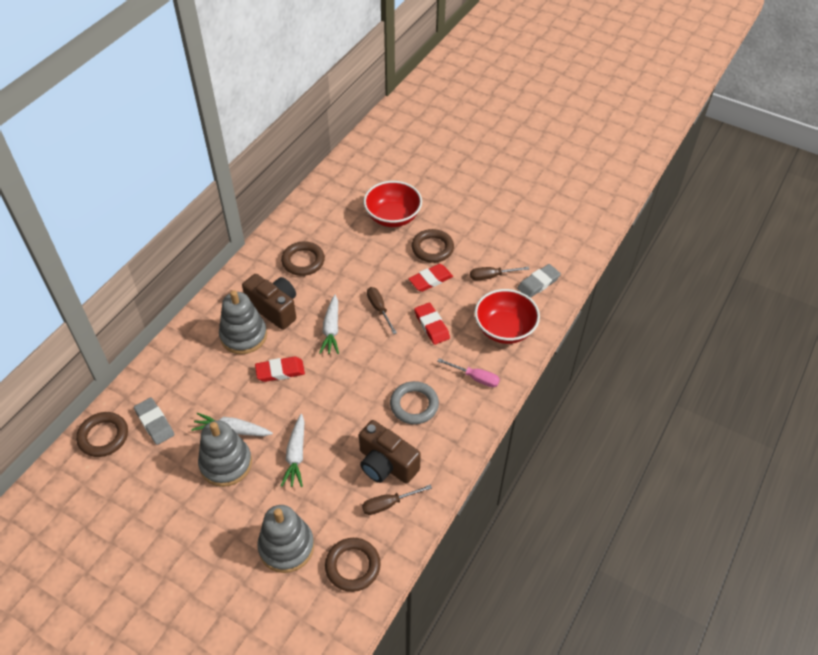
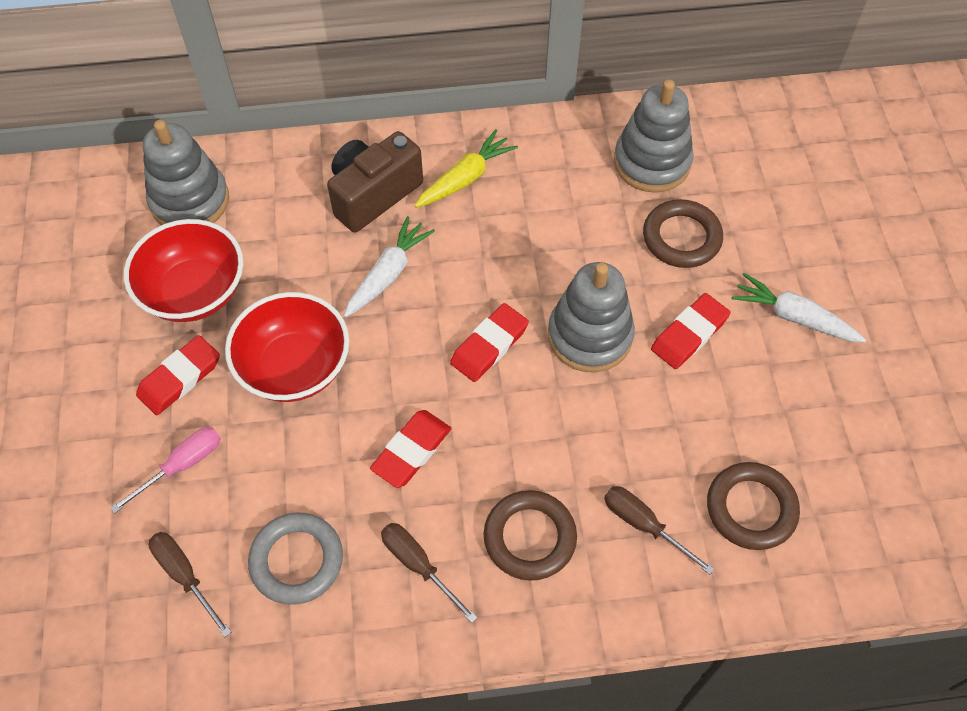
brown camera: 2 -> 1
brown ring: 4 -> 3
grey eraser: 2 -> 0
red eraser: 3 -> 4
white carrot: 3 -> 2
yellow carrot: 0 -> 1

